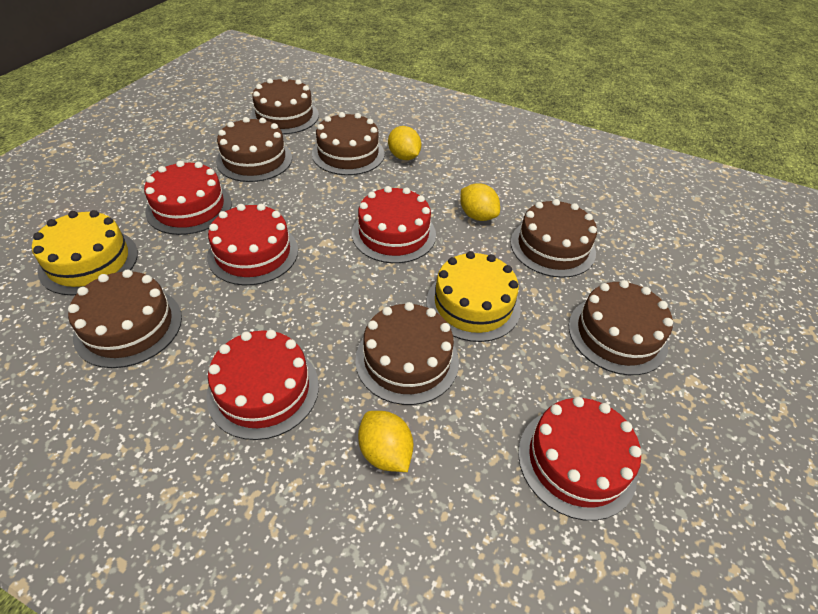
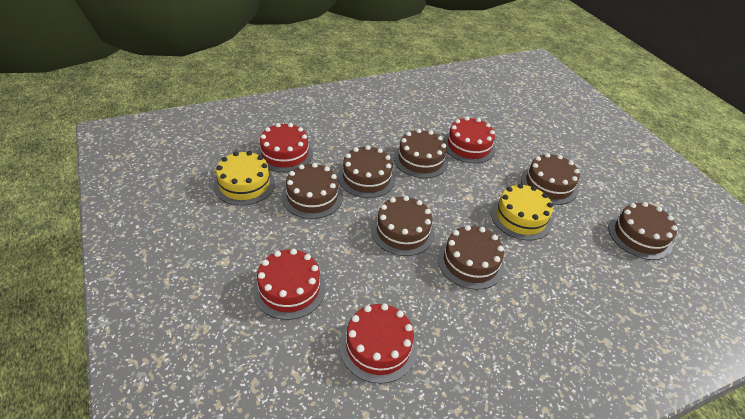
red cake: 5 -> 4
yellow lemon: 3 -> 0

